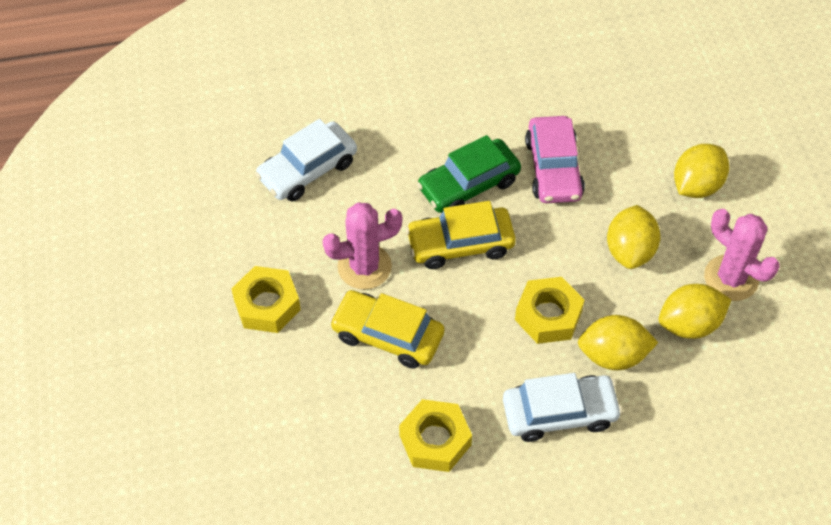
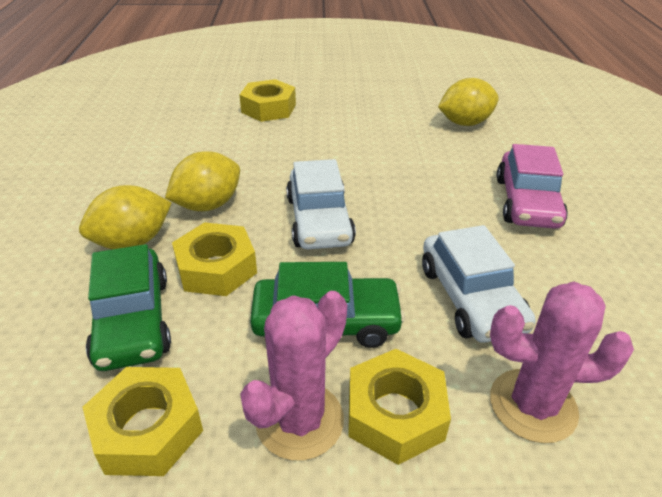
green car: 1 -> 2
yellow car: 2 -> 0
yellow lemon: 4 -> 3
yellow nut: 3 -> 4

